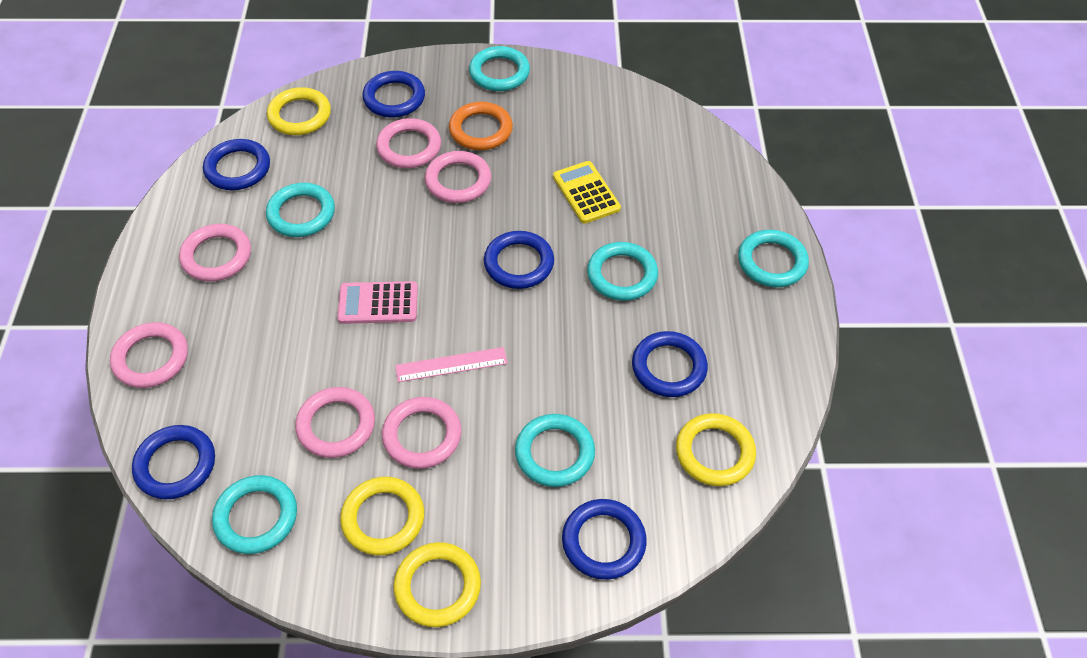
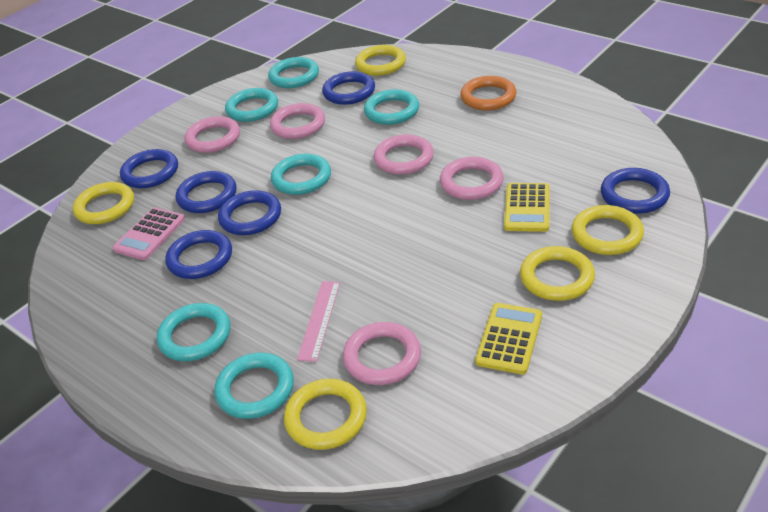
pink ring: 6 -> 5
yellow calculator: 1 -> 2
yellow ring: 4 -> 5

